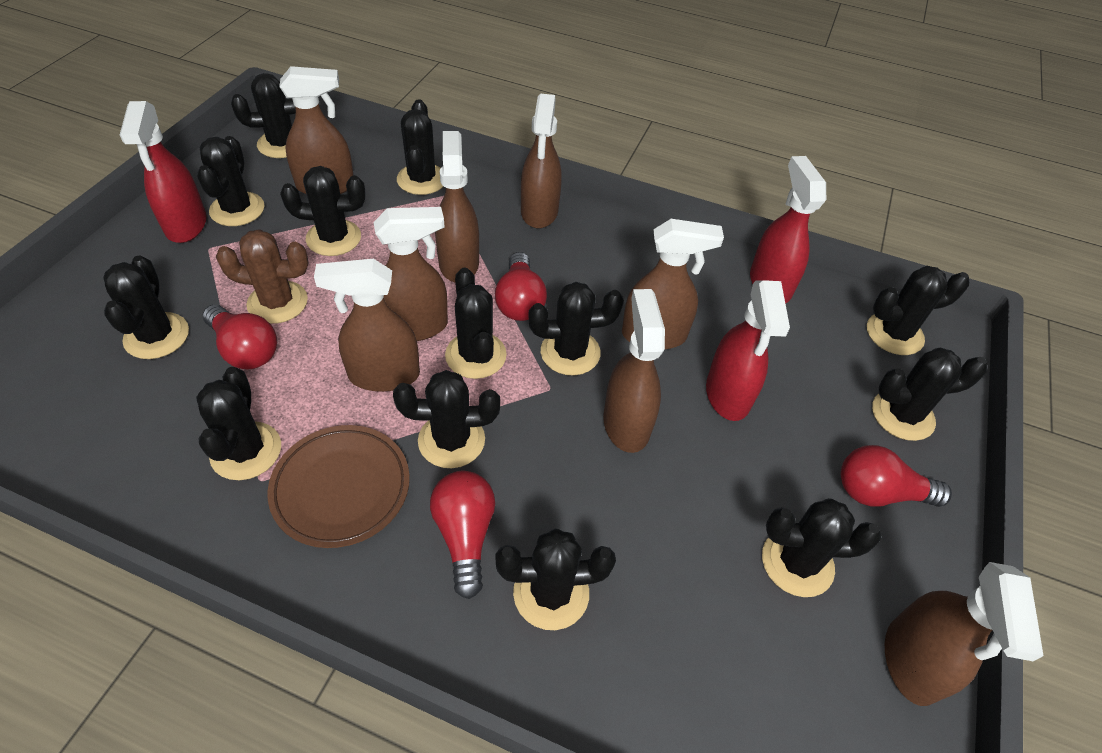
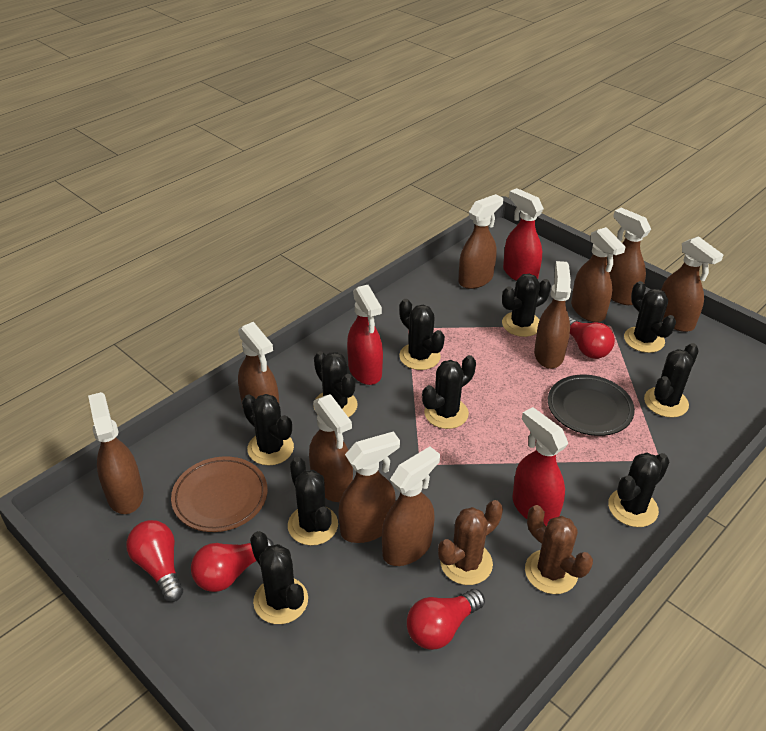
black cactus: 13 -> 10
black plate: 0 -> 1
brown cactus: 1 -> 2
brown spray bottle: 8 -> 10

